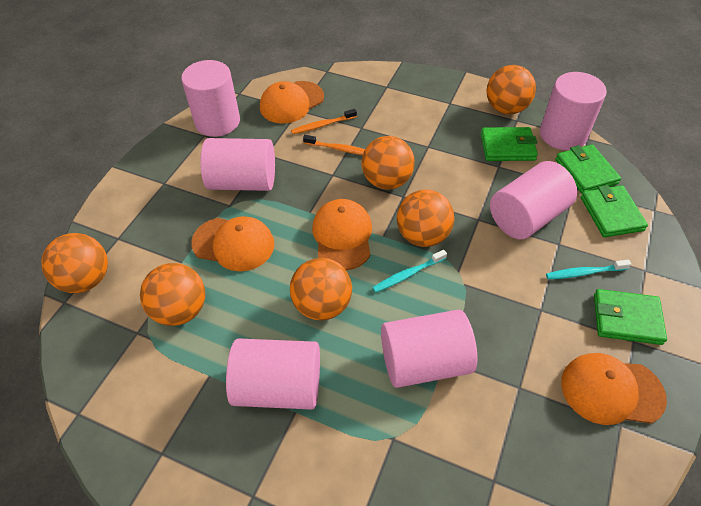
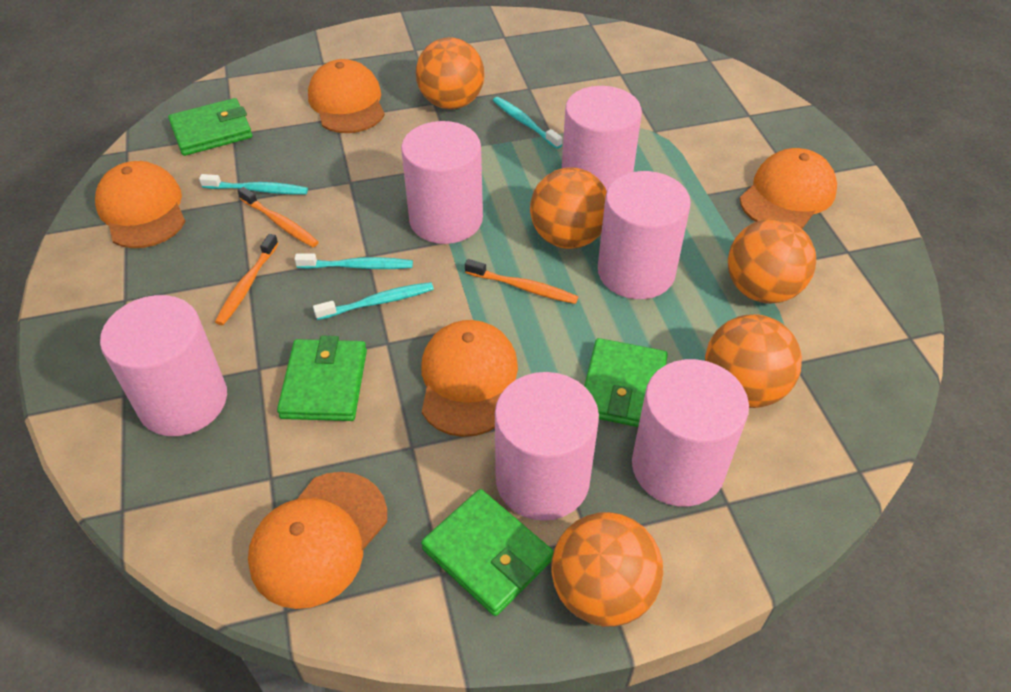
orange ball: 6 -> 5
orange cap: 4 -> 5
orange toothbrush: 2 -> 3
turquoise toothbrush: 2 -> 4

